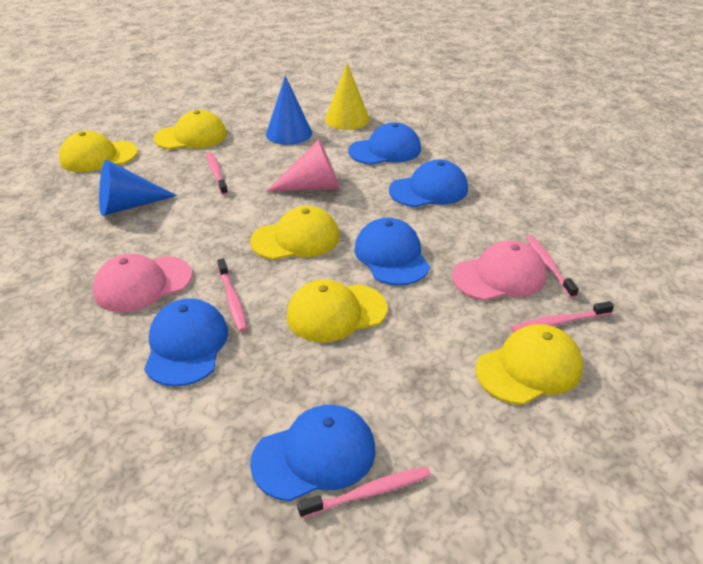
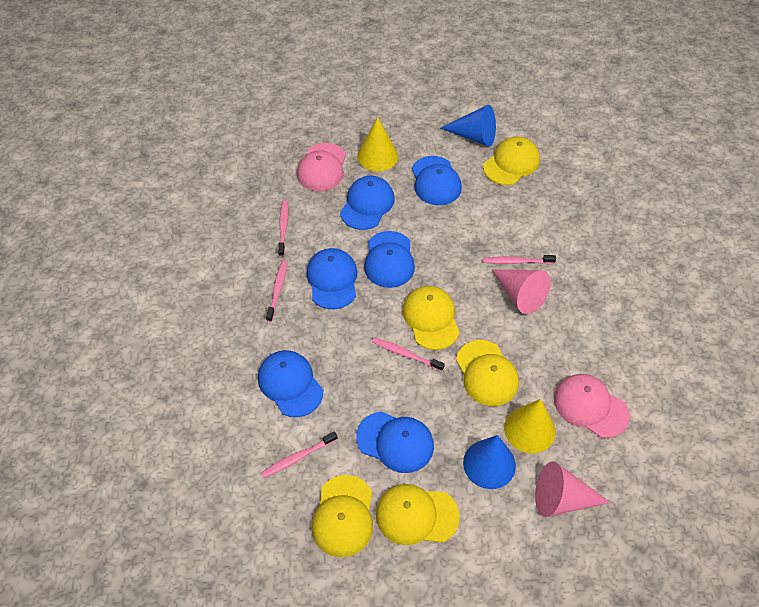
blue cap: 5 -> 6
pink cone: 1 -> 2
yellow cone: 1 -> 2

